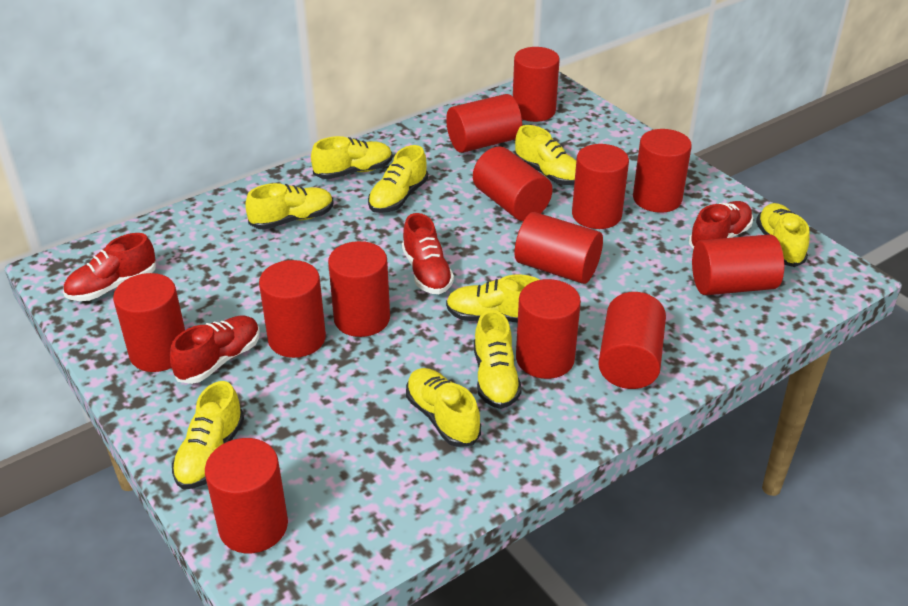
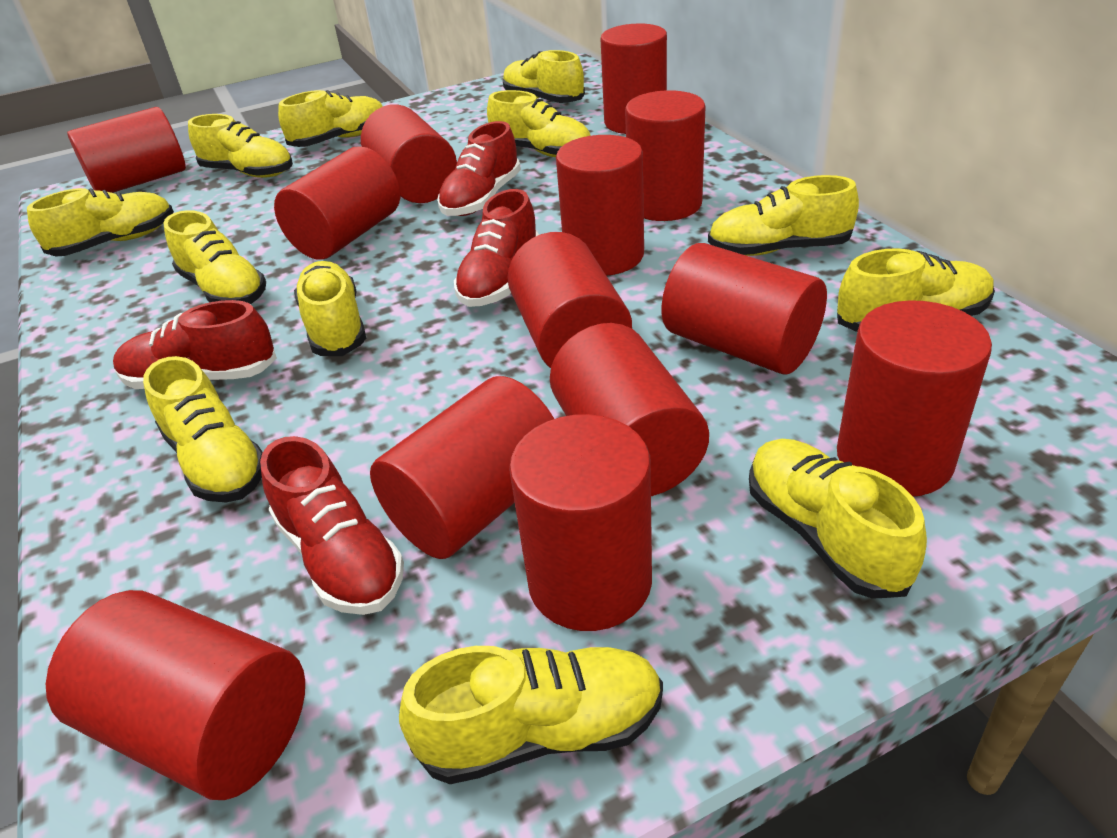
yellow shoe: 9 -> 12

